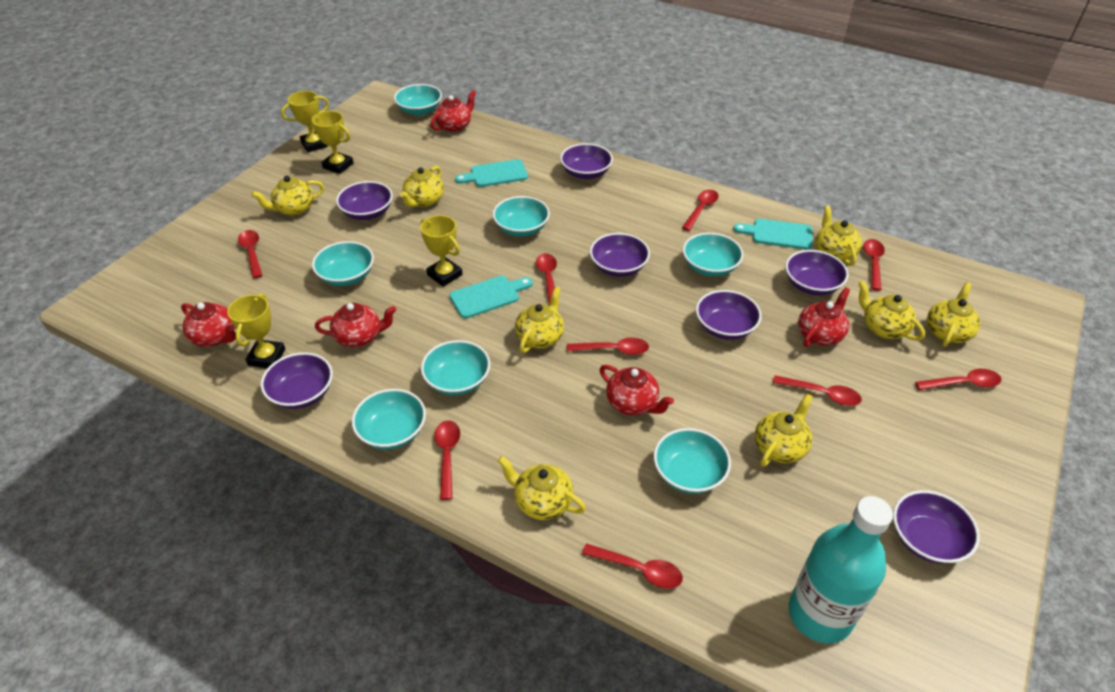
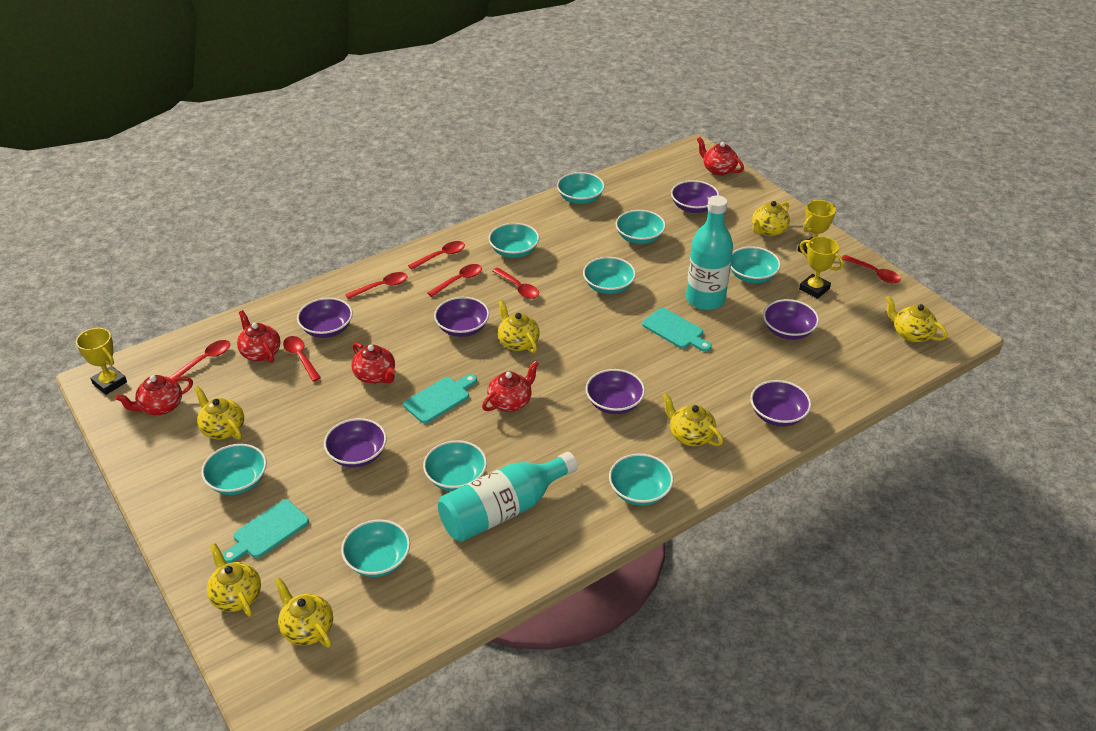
red spoon: 9 -> 7
turquoise bottle: 1 -> 2
turquoise bowl: 7 -> 9
yellow teapot: 8 -> 7
yellow trophy: 4 -> 3

